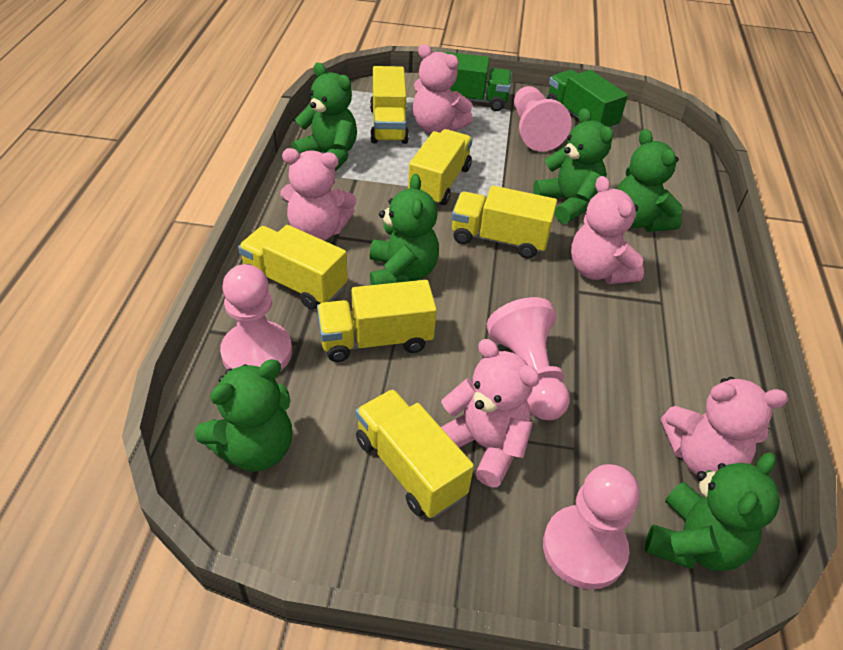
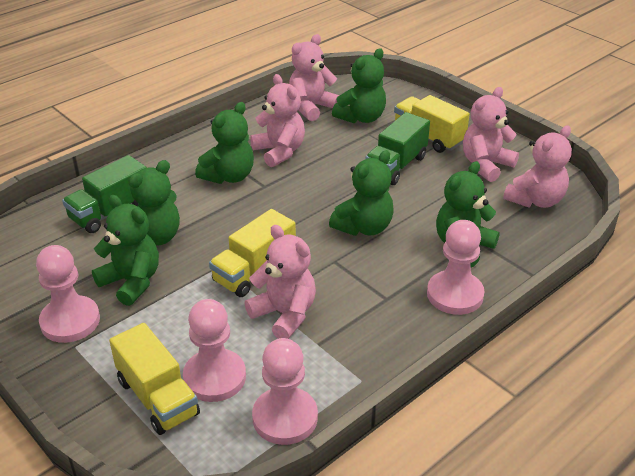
yellow truck: 6 -> 3

